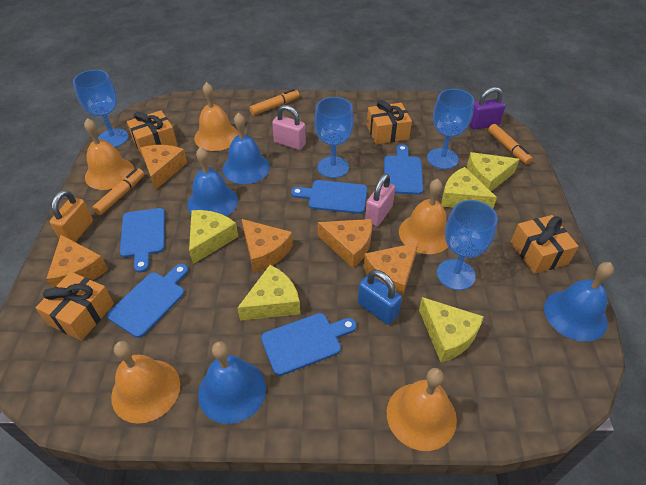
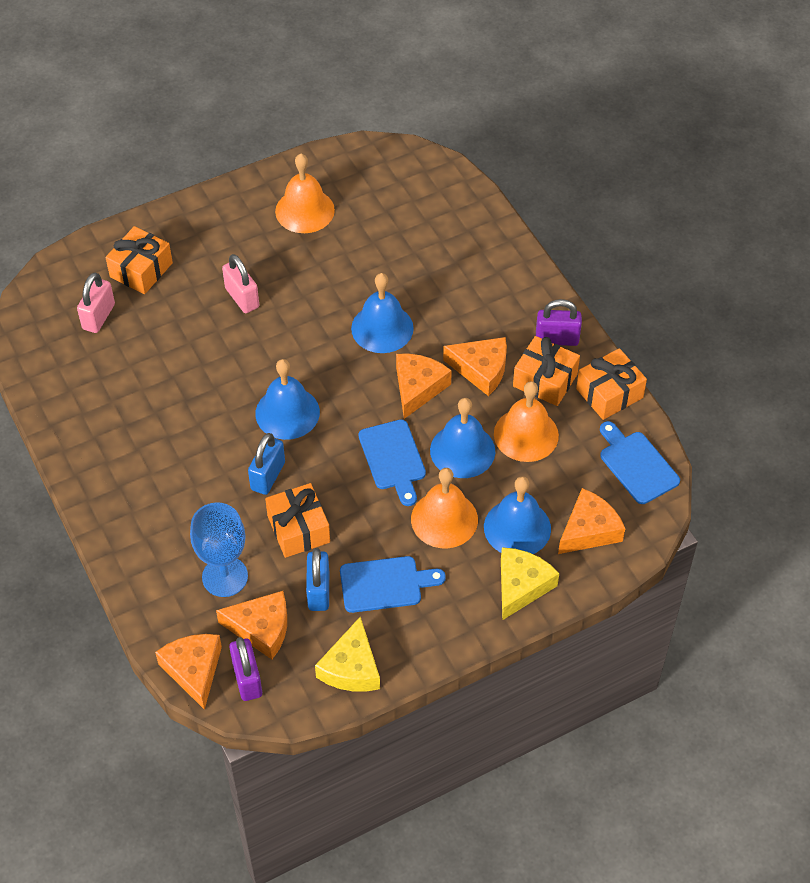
blue cutting board: 5 -> 3
blue goblet: 4 -> 1
blue padlock: 1 -> 2
orange bell: 5 -> 3
orange marker: 3 -> 0
orange padlock: 1 -> 0
purple padlock: 1 -> 2
yellow cheese: 5 -> 2

